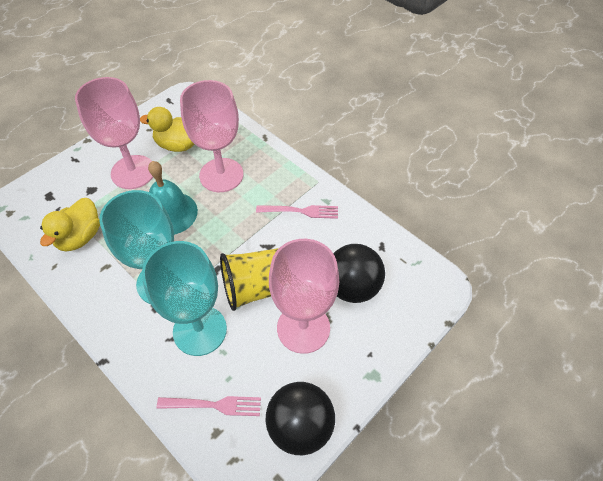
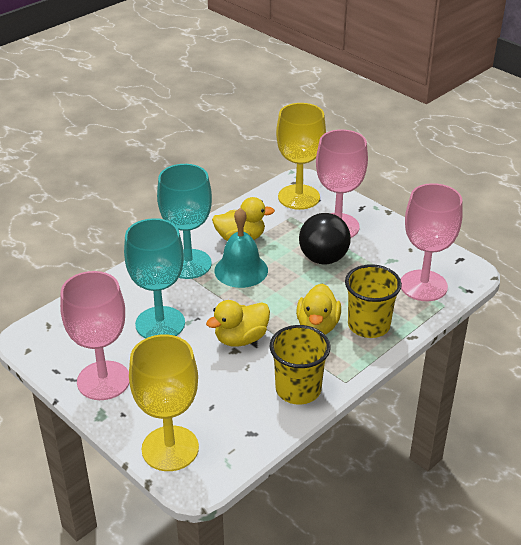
black ball: 2 -> 1
pink fork: 2 -> 0
yellow cup: 1 -> 2
yellow duck: 2 -> 3
yellow goblet: 0 -> 2

